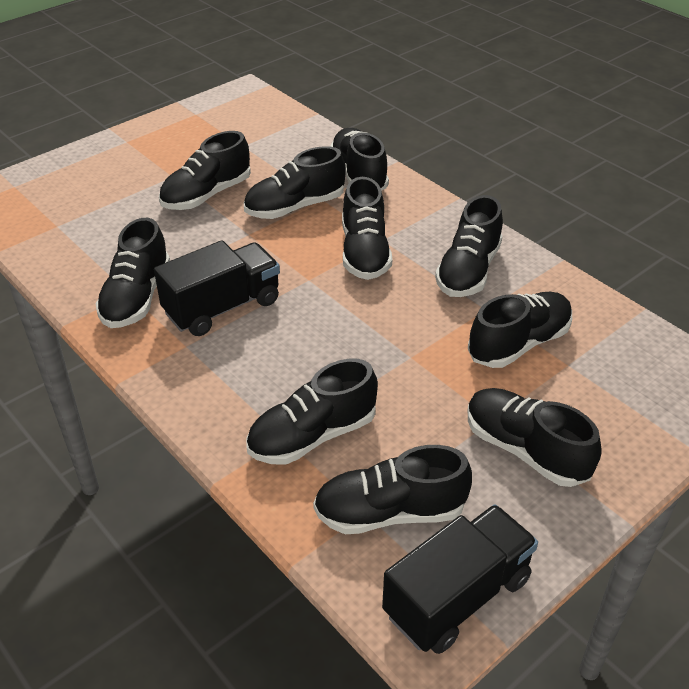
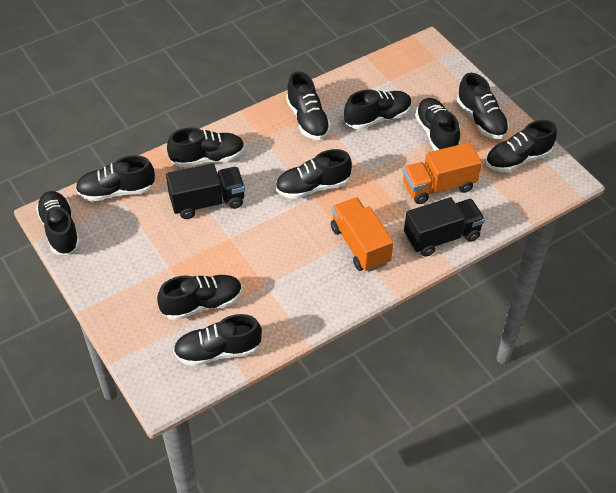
black shoe: 10 -> 11
orange truck: 0 -> 2

